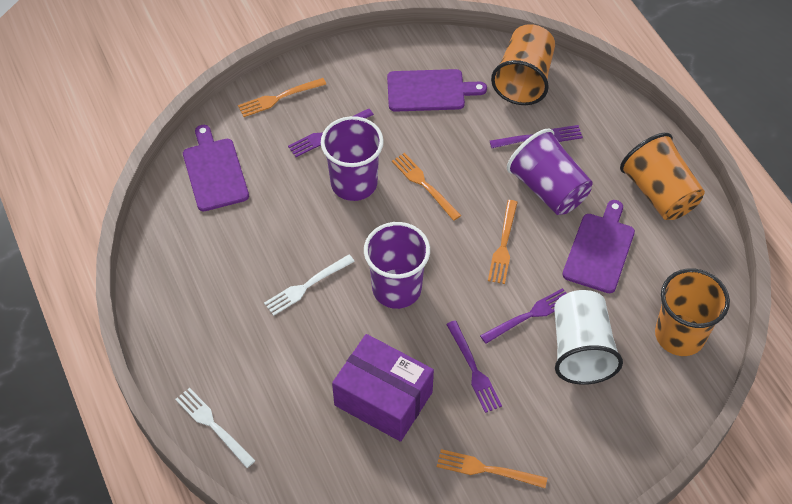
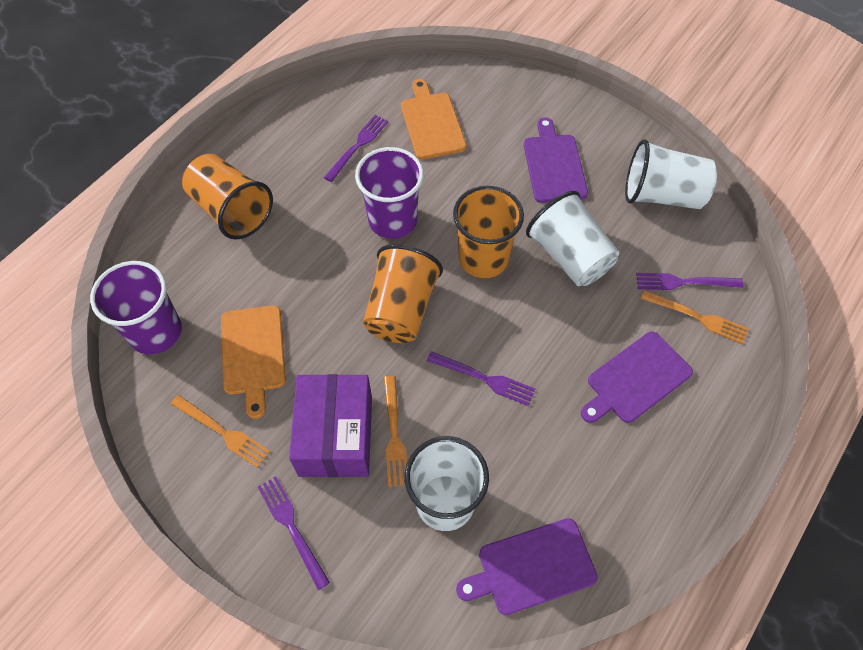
orange cutting board: 0 -> 2
orange fork: 4 -> 3
purple cup: 3 -> 2
white cup: 1 -> 3
white fork: 2 -> 0

